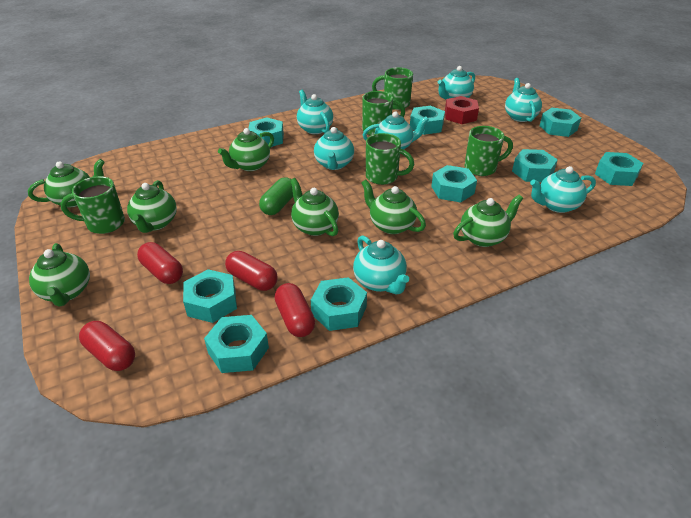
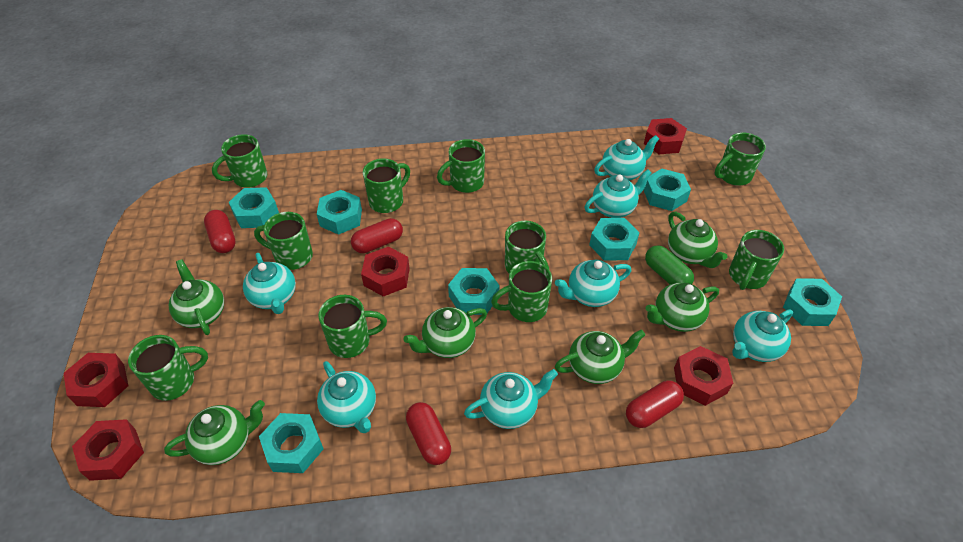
green mug: 5 -> 10
green teapot: 7 -> 6
red nut: 1 -> 5
turquoise nut: 9 -> 7

